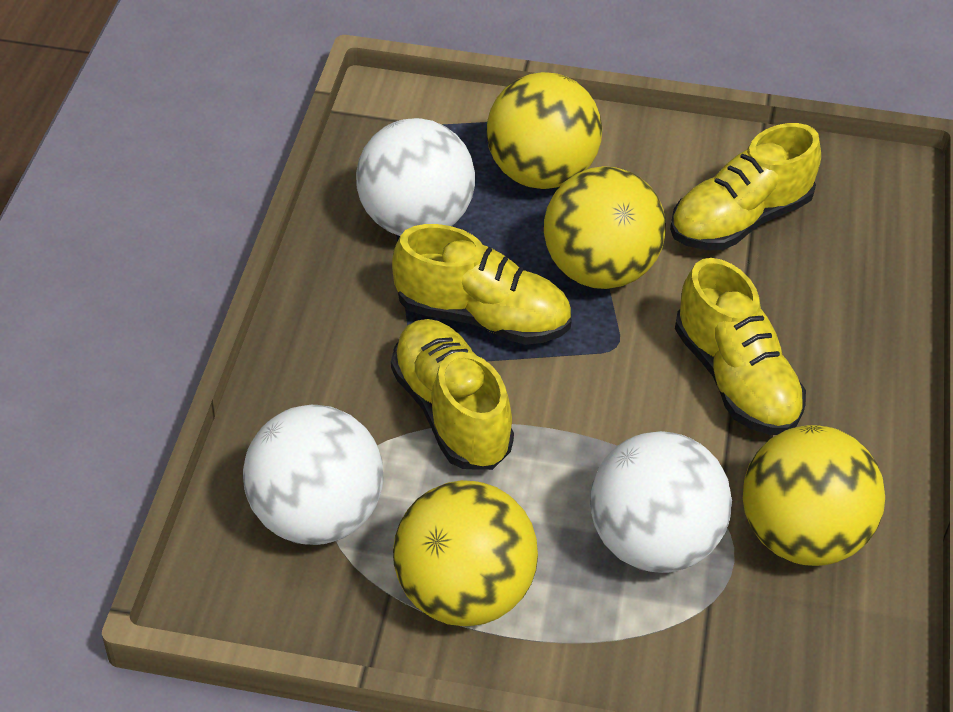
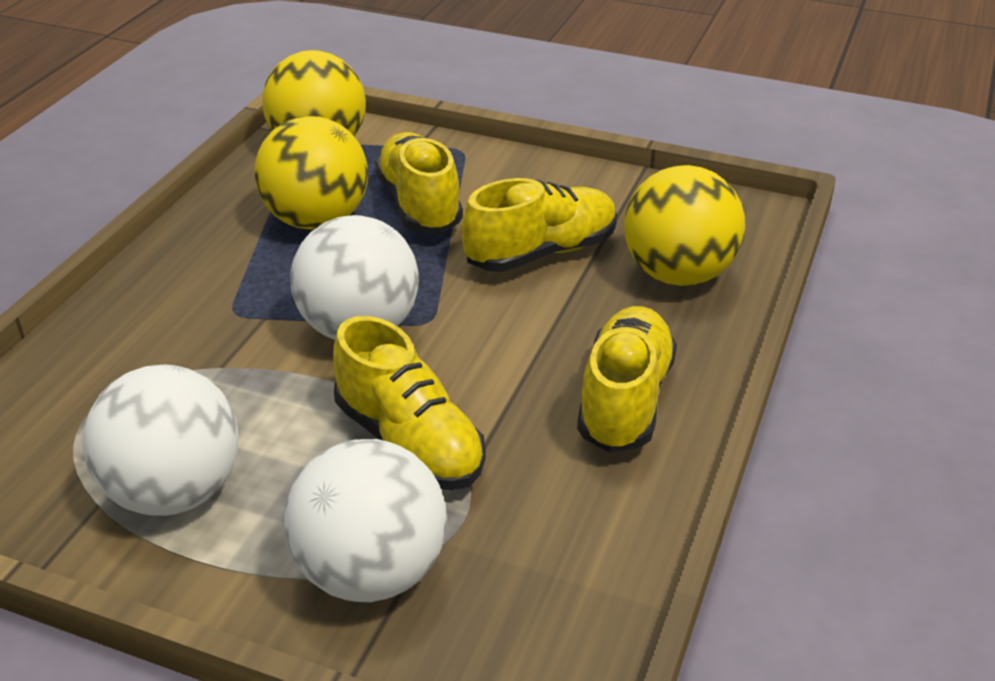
yellow ball: 4 -> 3

